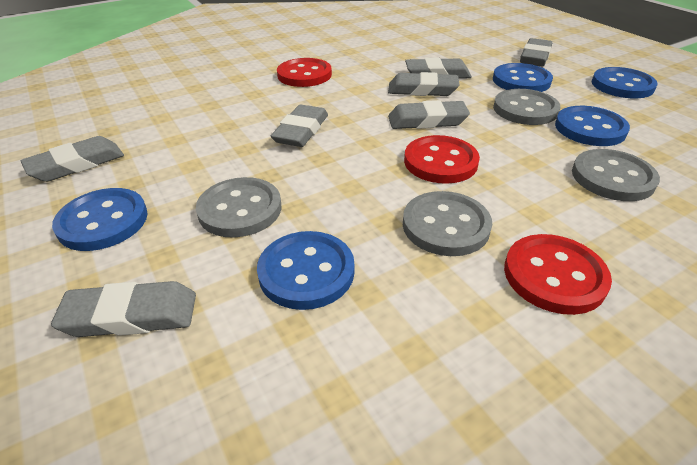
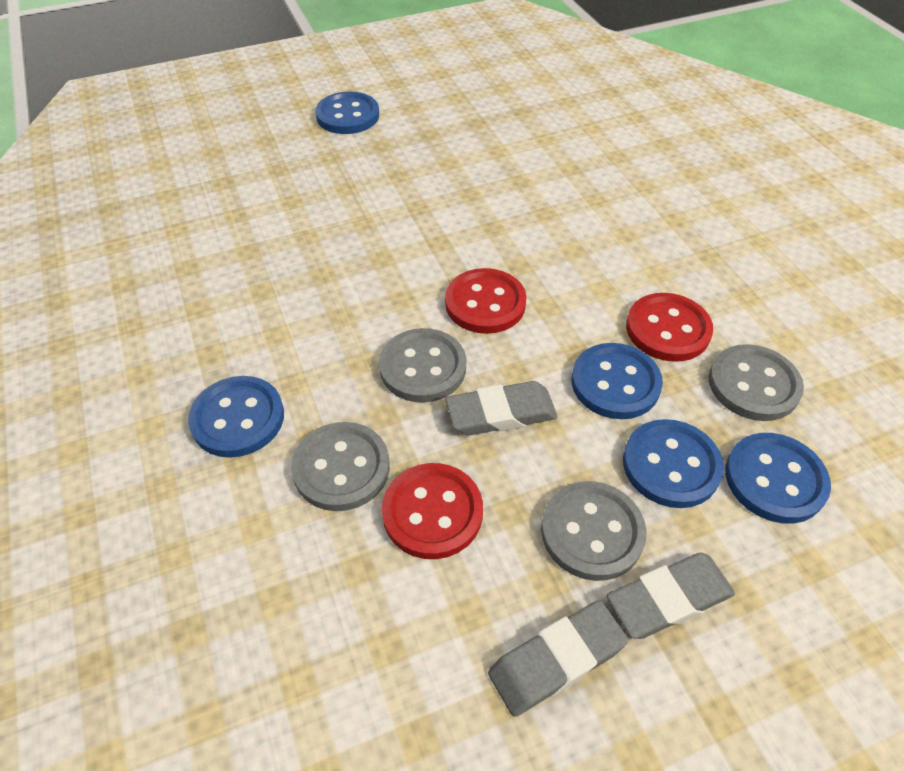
grey eraser: 7 -> 3

